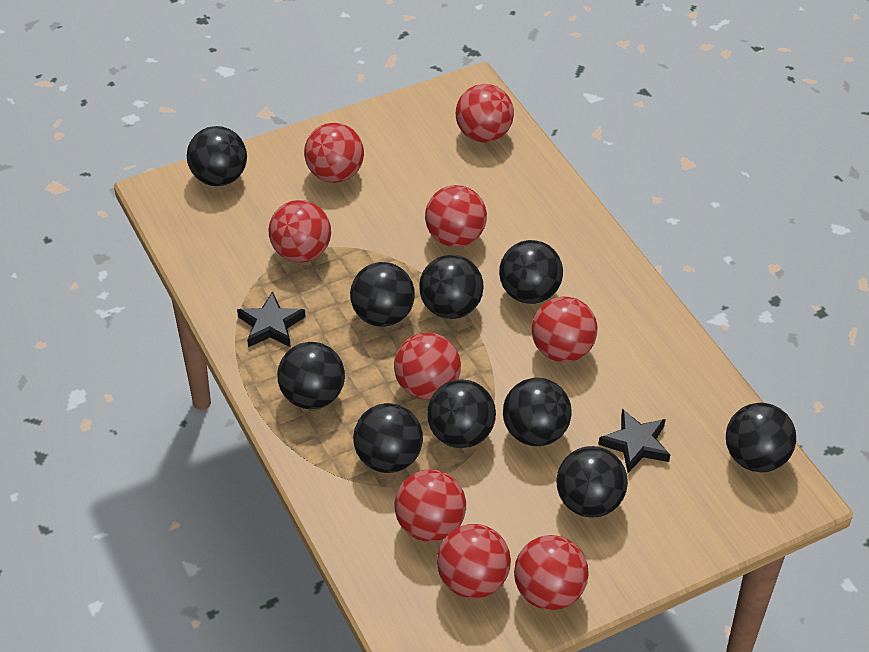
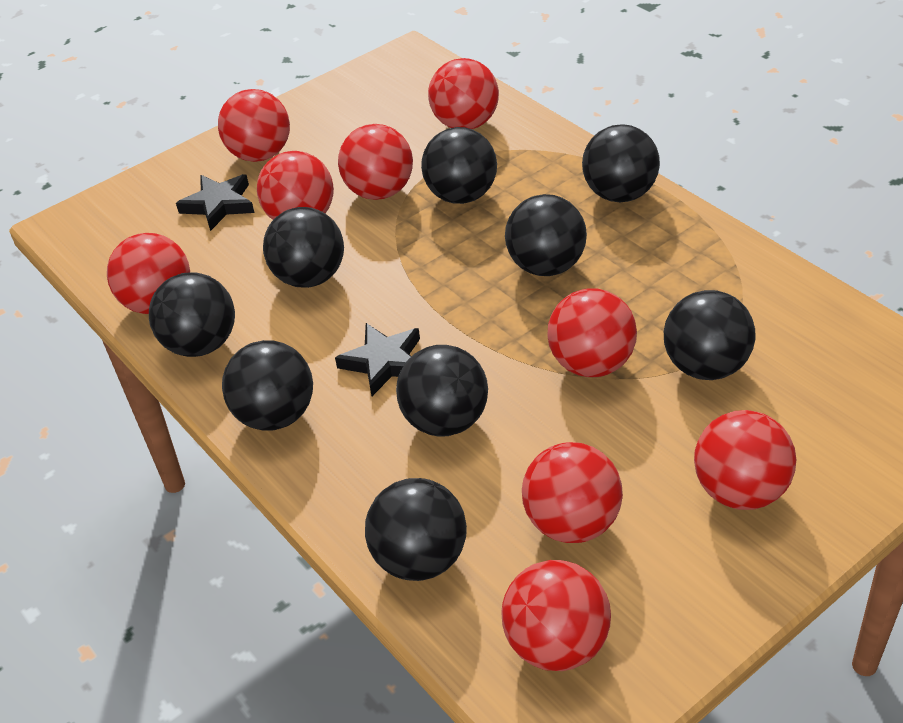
black ball: 10 -> 9

